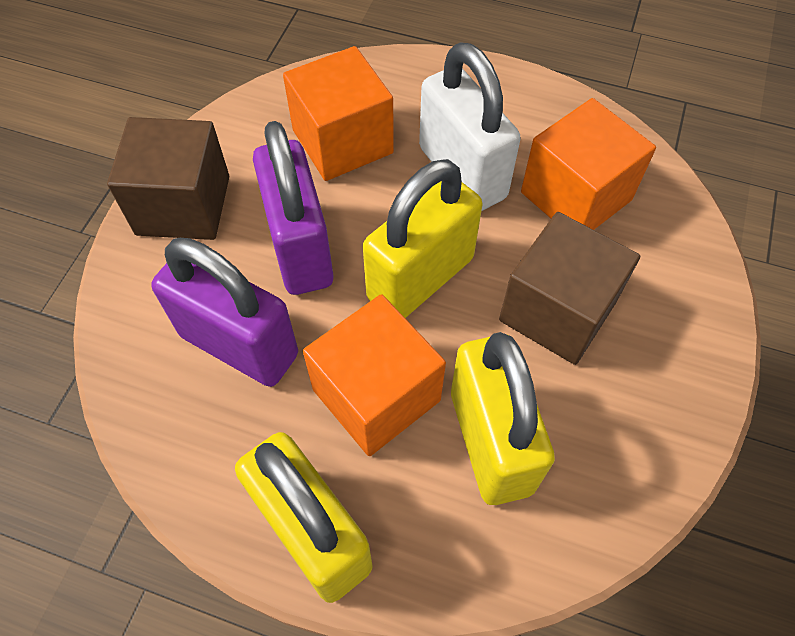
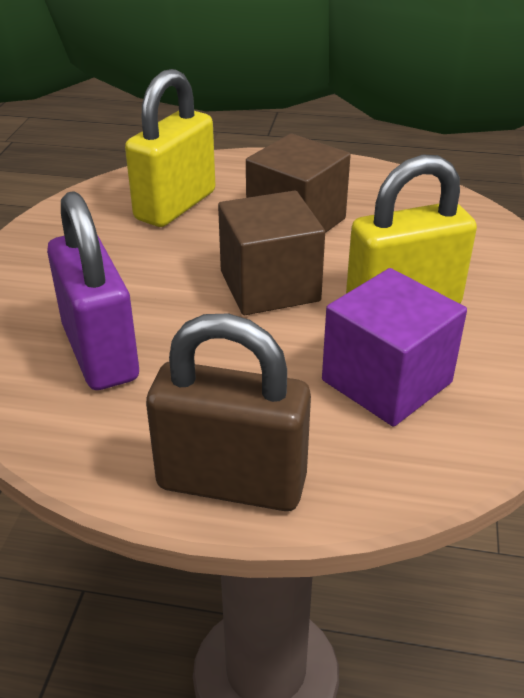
brown padlock: 0 -> 1
orange cube: 3 -> 0
purple cube: 0 -> 1
purple padlock: 2 -> 1
white padlock: 1 -> 0
yellow padlock: 3 -> 2

